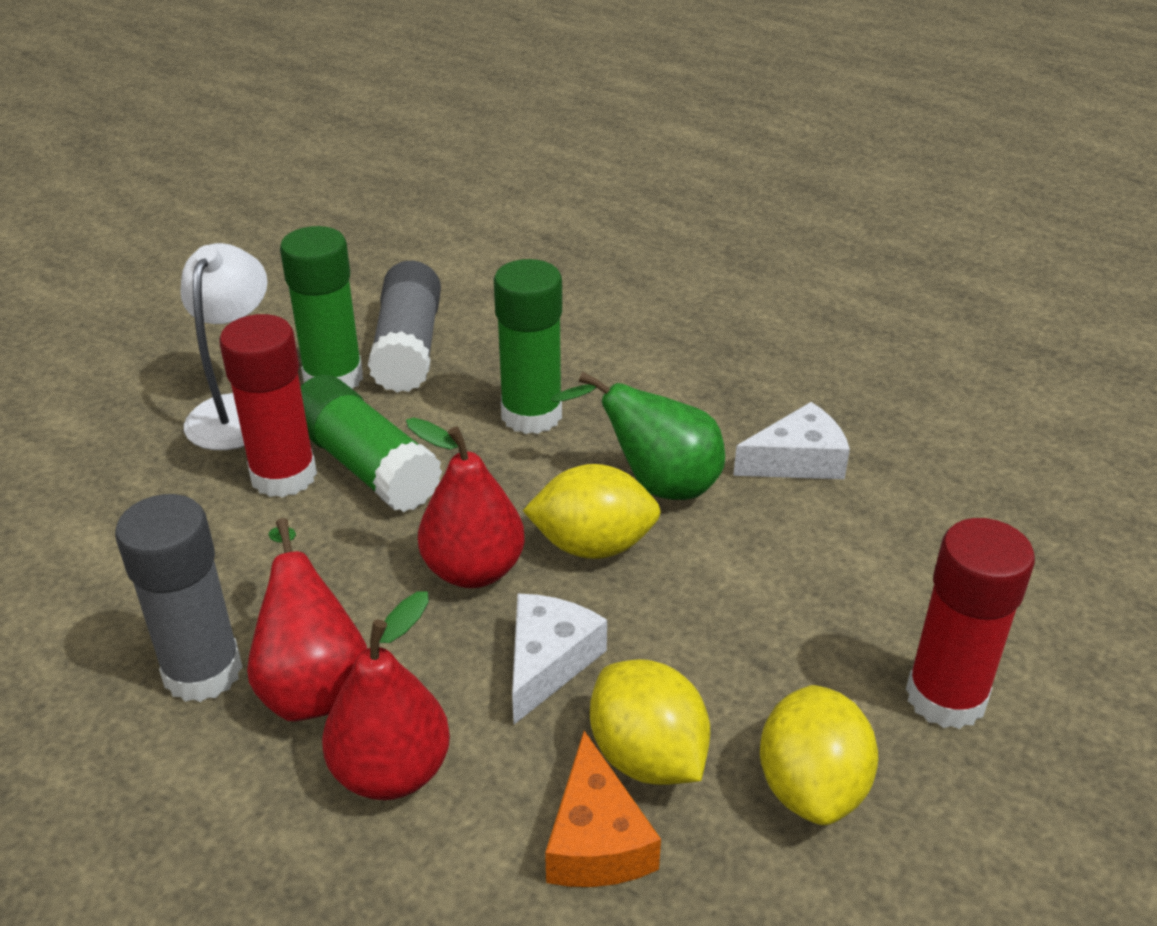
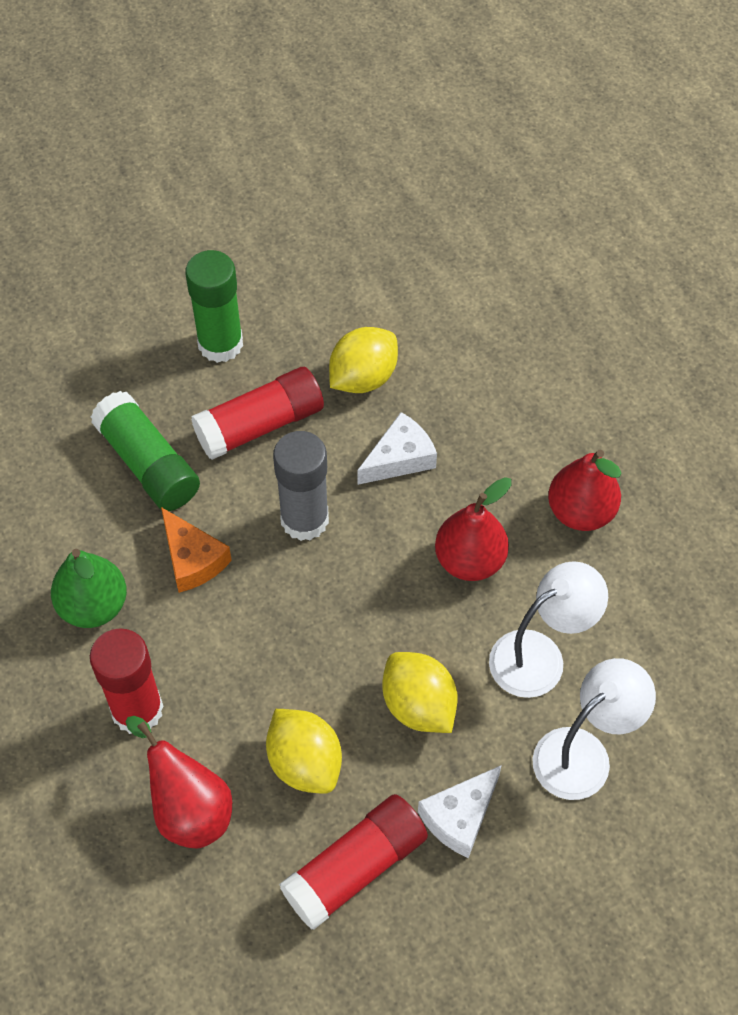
green glue stick: 3 -> 2
grey glue stick: 2 -> 1
red glue stick: 2 -> 3
white lamp: 1 -> 2

